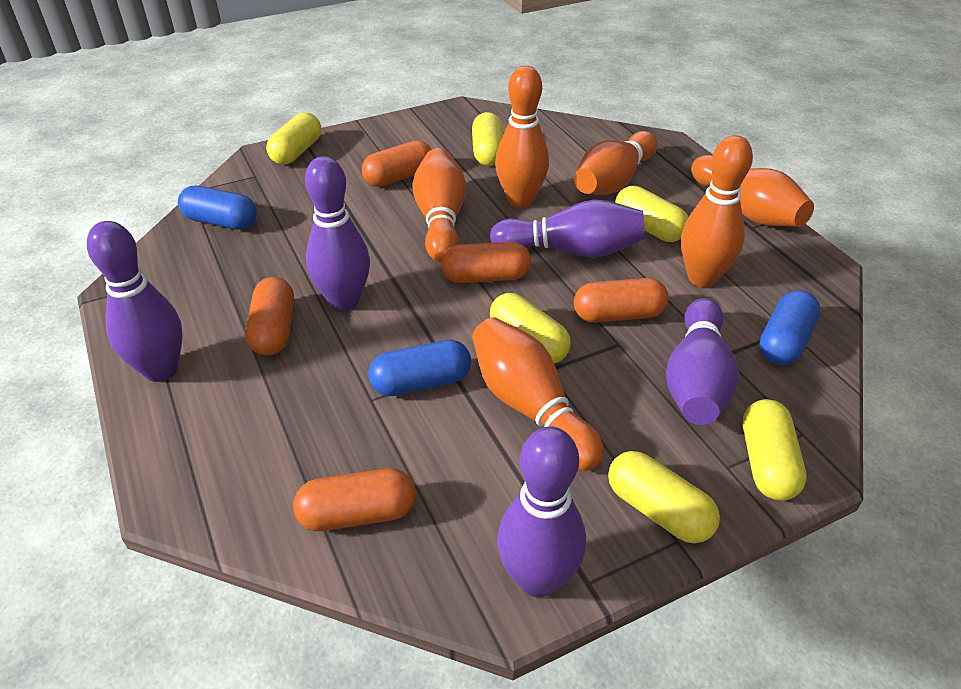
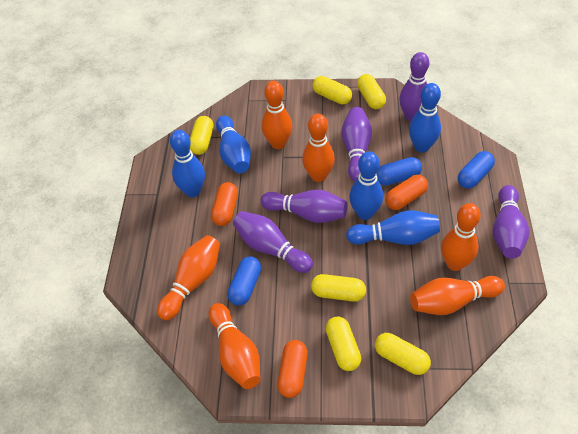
blue bowling pin: 0 -> 5
orange capsule: 5 -> 3

